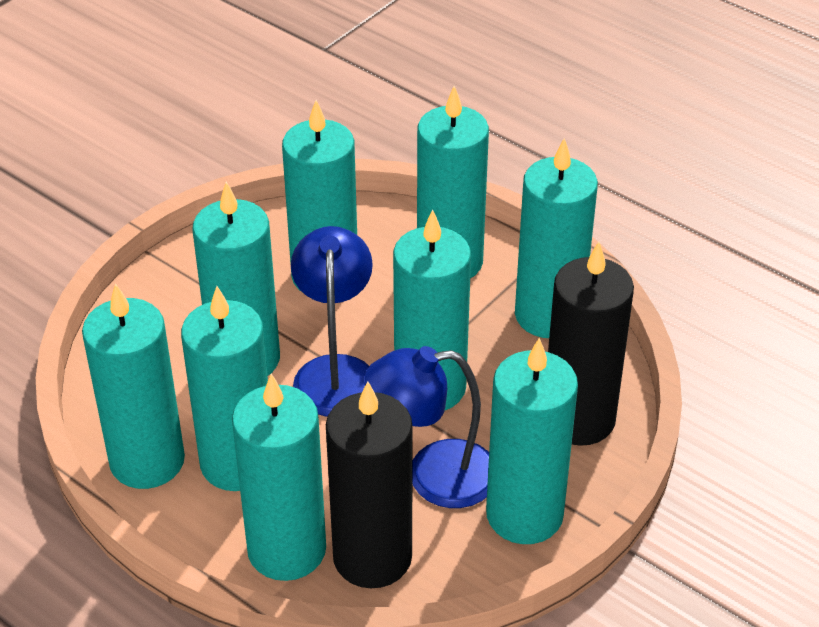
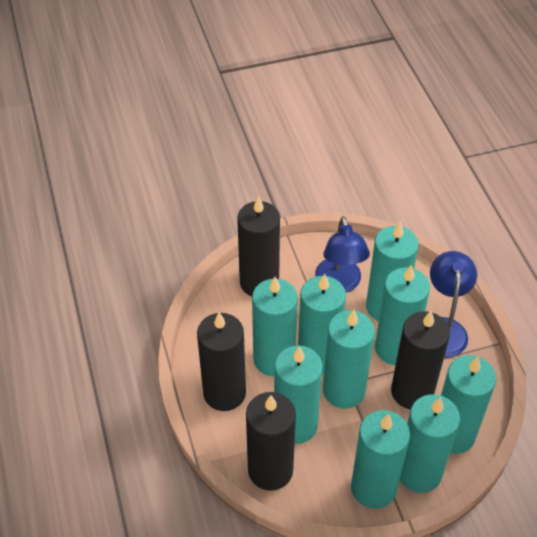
black candle: 2 -> 4

